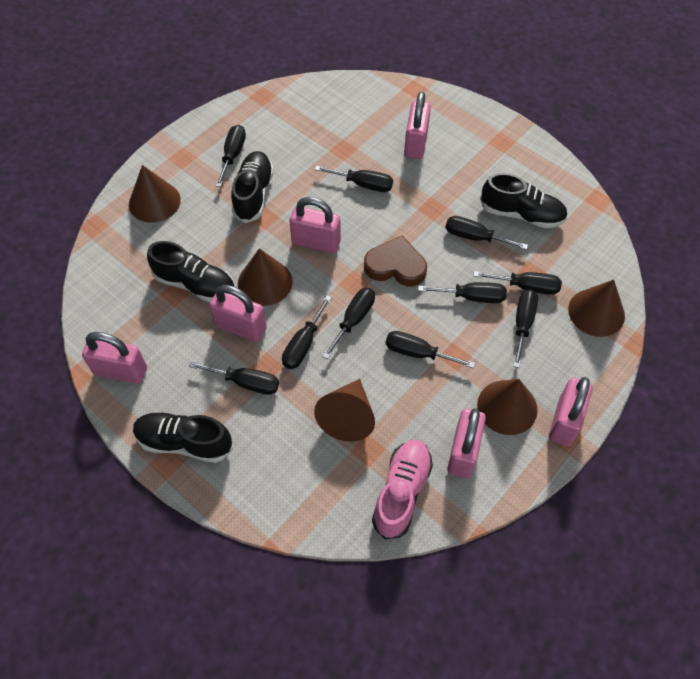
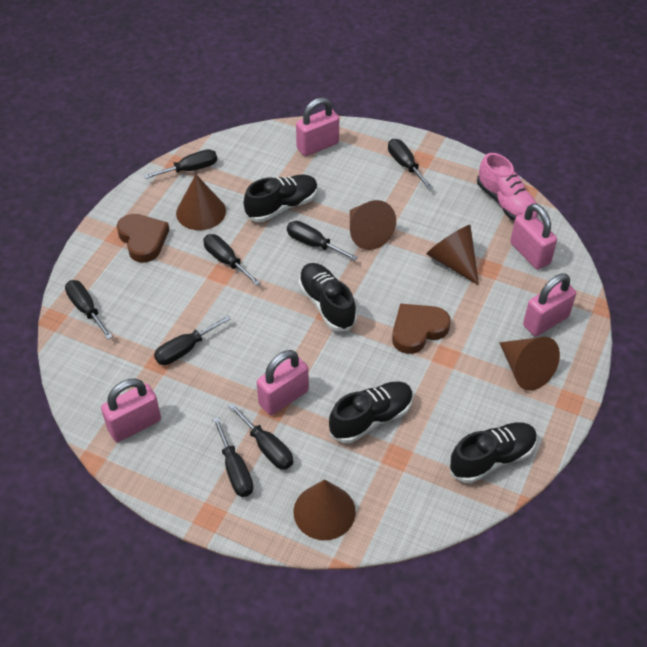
black screwdriver: 10 -> 8
brown heart: 1 -> 2
pink padlock: 6 -> 5

